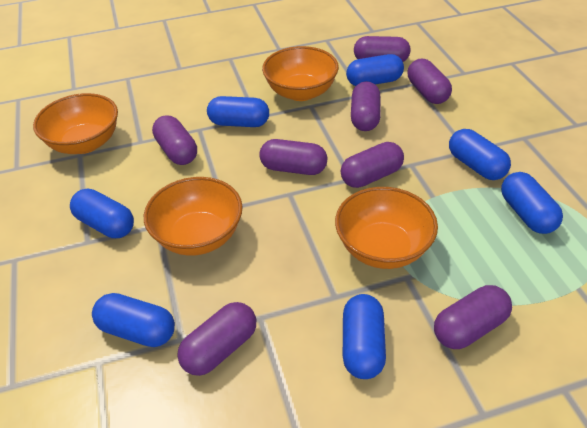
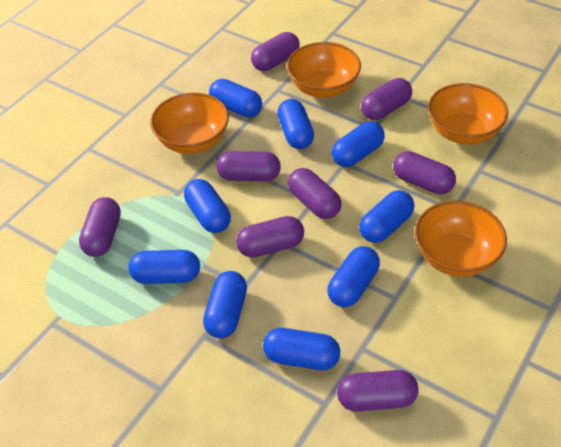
blue capsule: 7 -> 9

